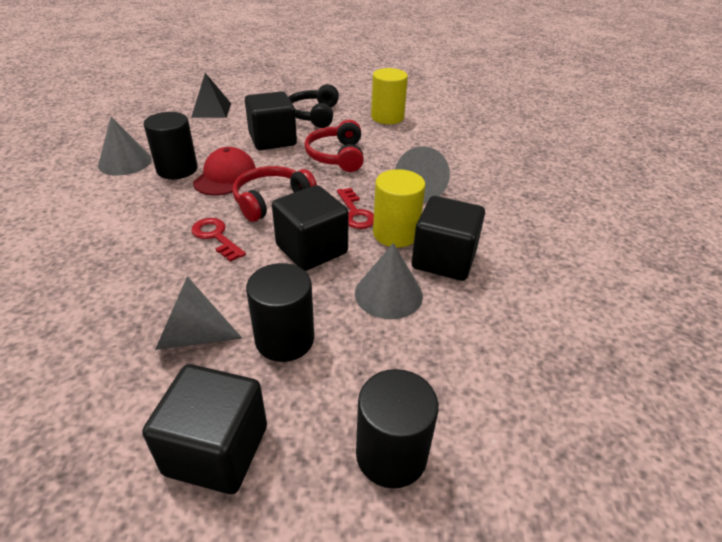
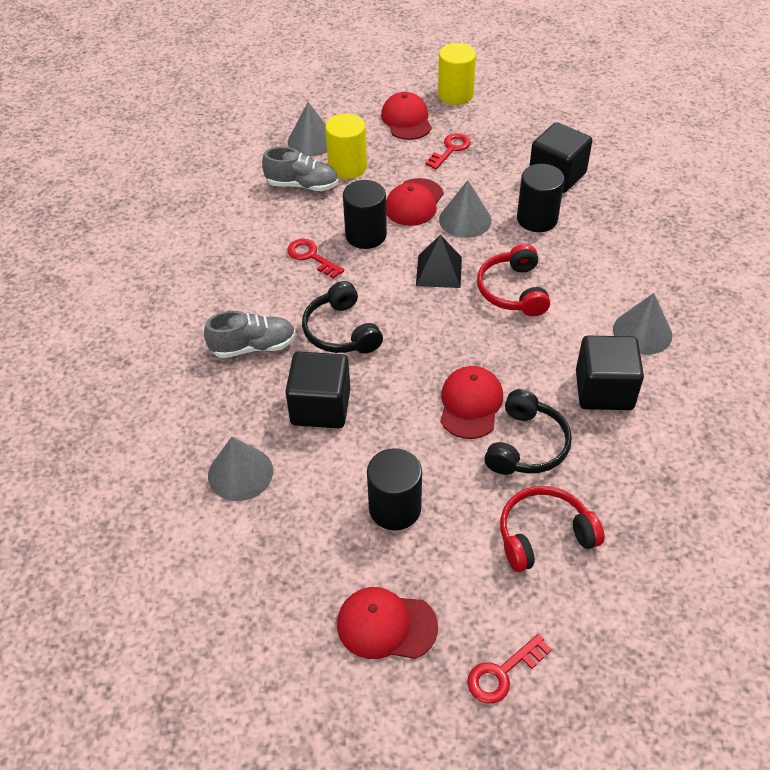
black cube: 4 -> 3
black headphones: 1 -> 2
grey shoe: 0 -> 2
red cap: 1 -> 4
red key: 2 -> 3

